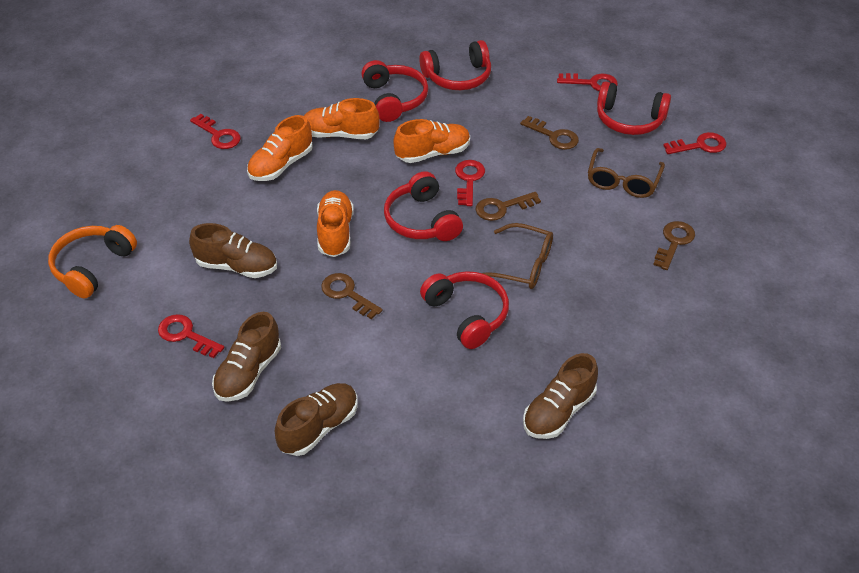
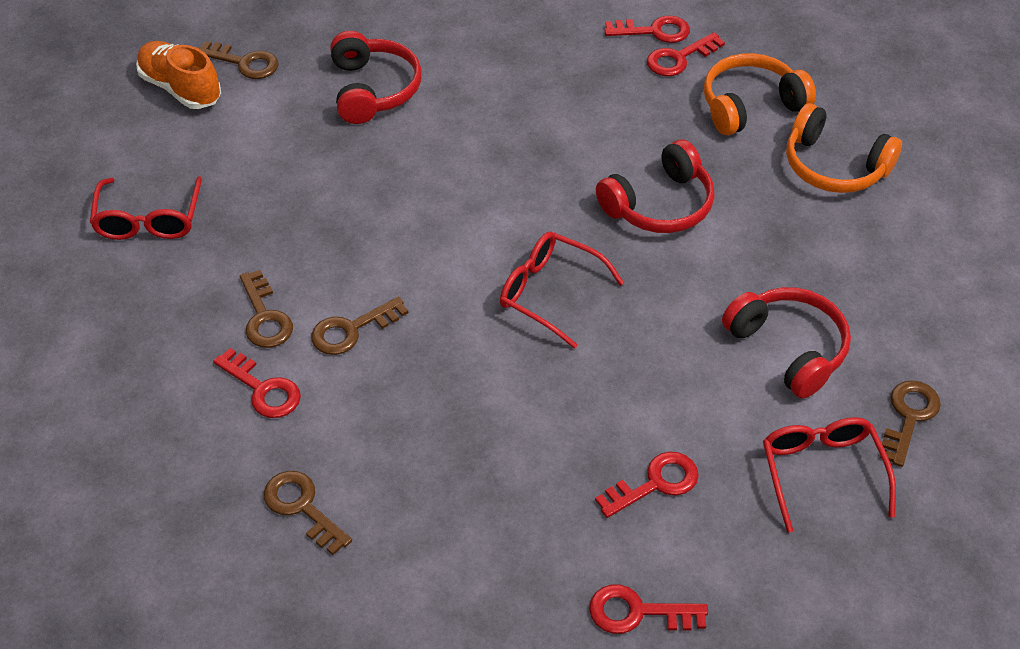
brown glasses: 2 -> 0
brown key: 4 -> 5
brown shoe: 4 -> 0
orange headphones: 1 -> 2
orange shoe: 4 -> 1
red glasses: 0 -> 3
red headphones: 5 -> 3

